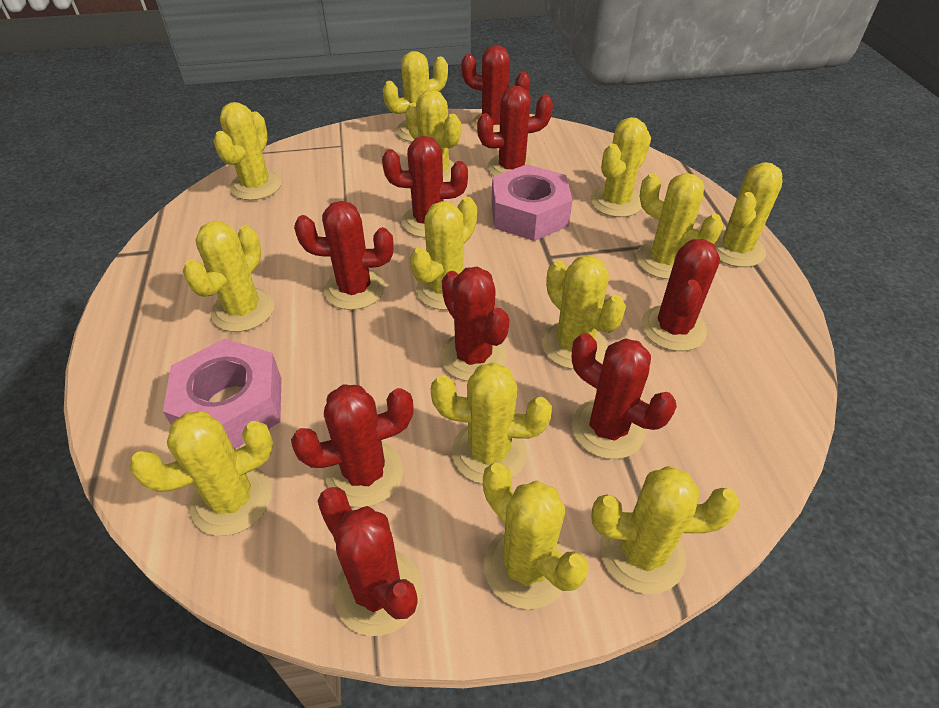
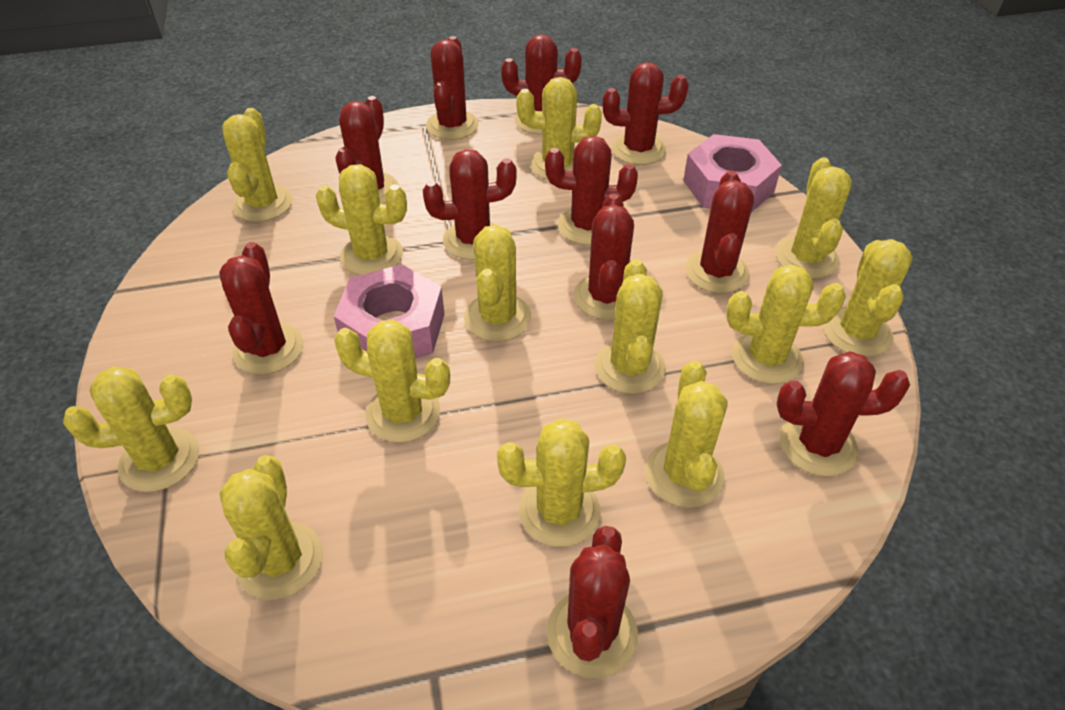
red cactus: 9 -> 11

